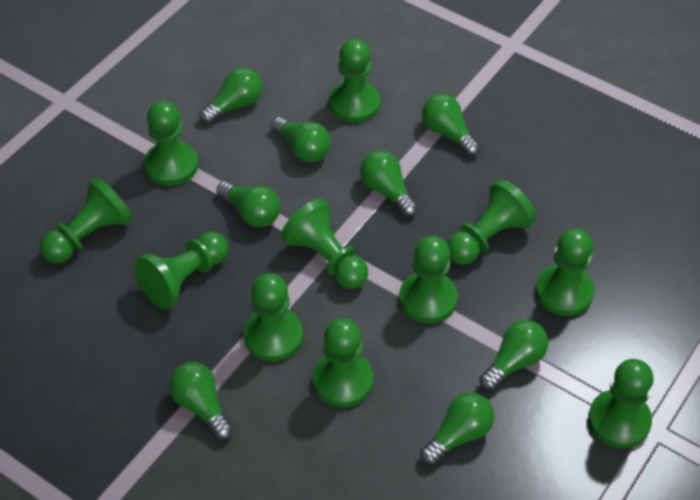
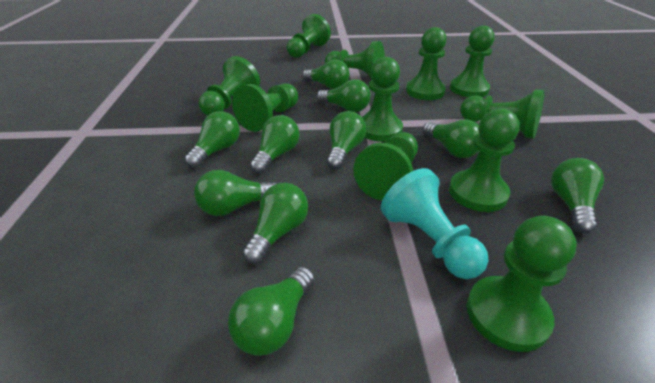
green light bulb: 8 -> 10
turquoise pawn: 0 -> 1

